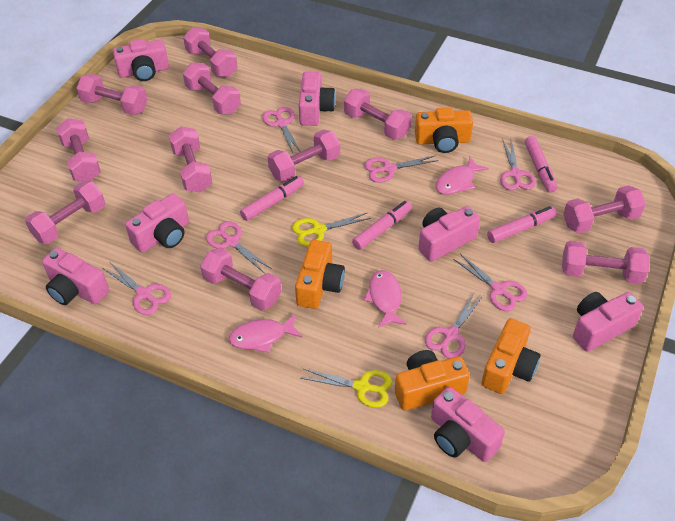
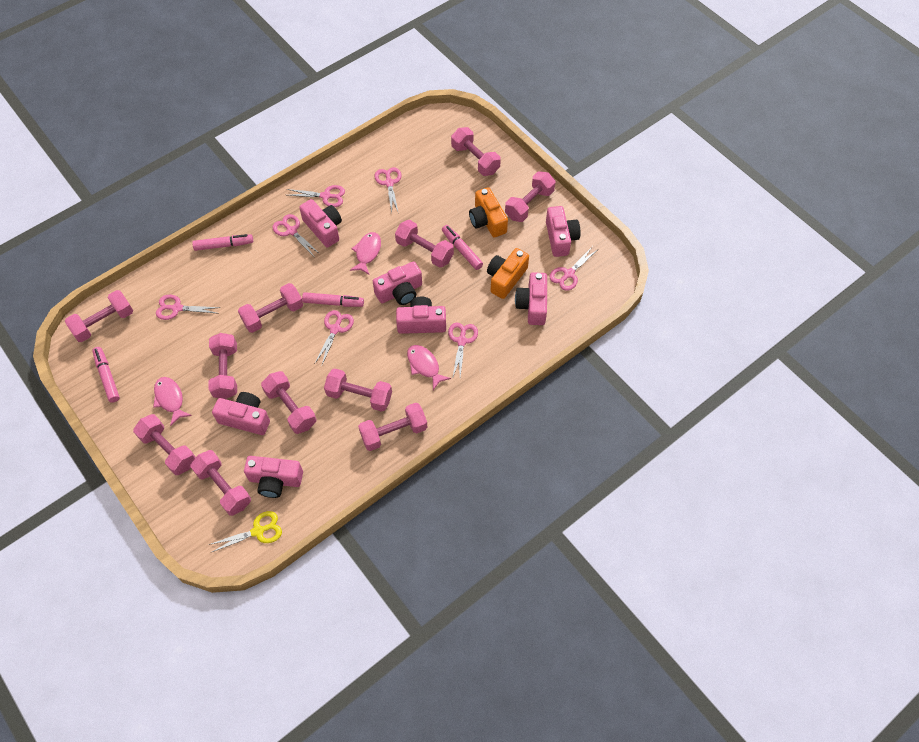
orange camera: 4 -> 2
yellow scissors: 2 -> 1

